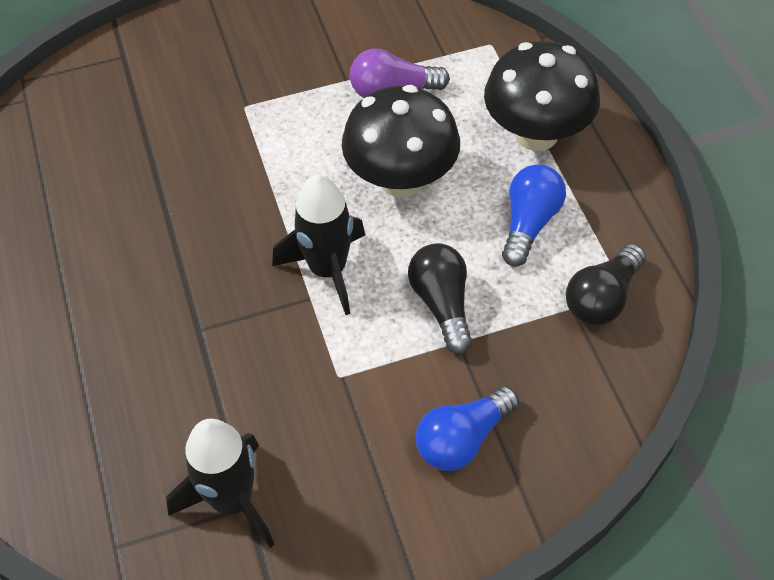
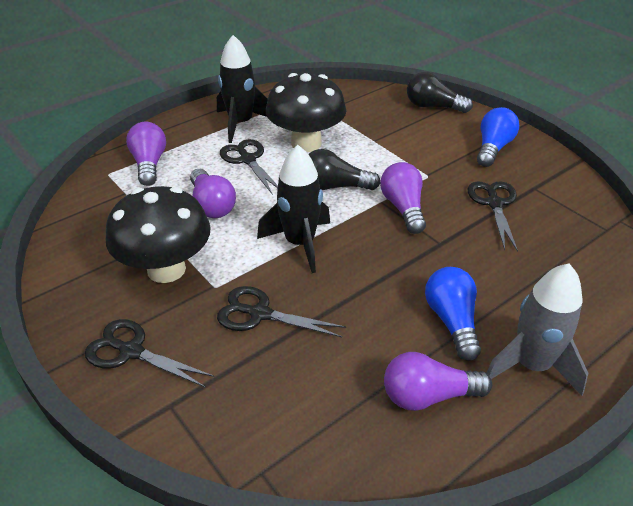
black scissors: 0 -> 4
grey rocket: 0 -> 1
purple light bulb: 1 -> 4

